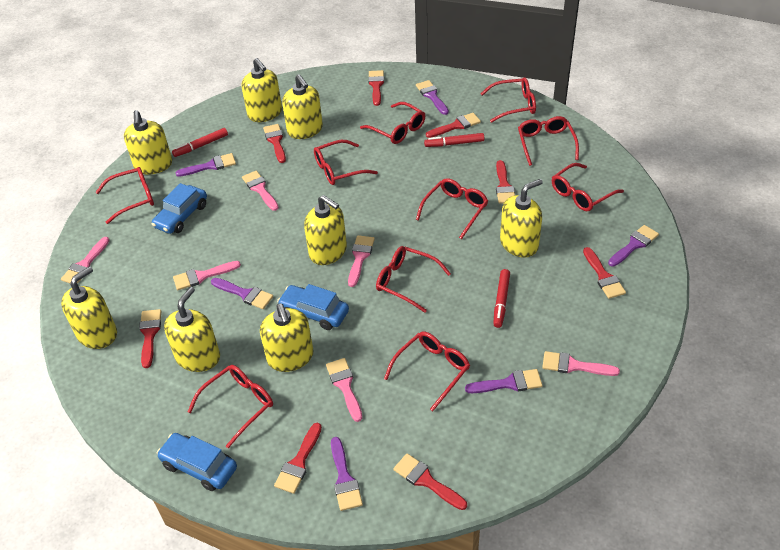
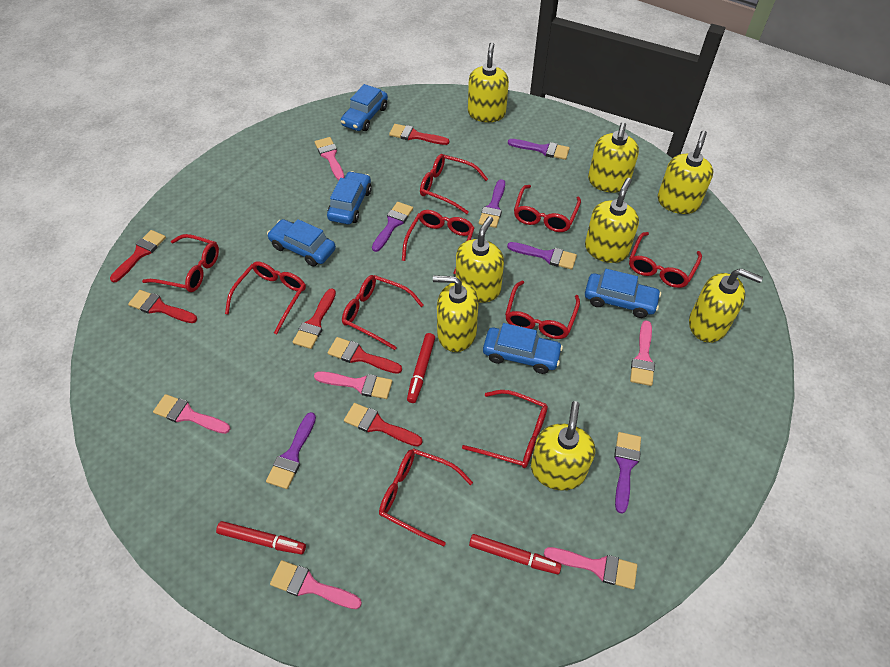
blue car: 3 -> 5
red brush: 8 -> 6

